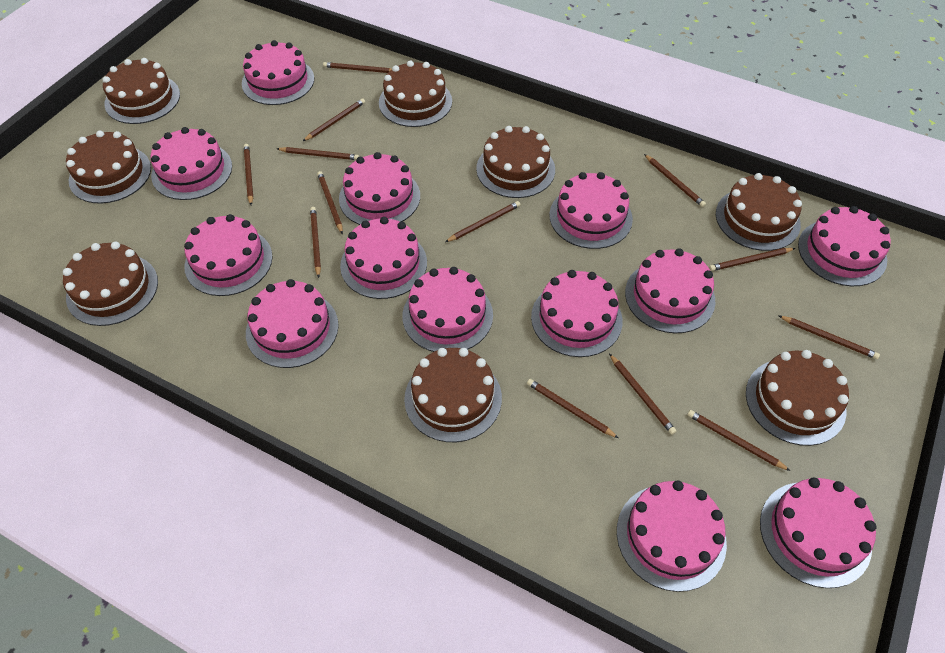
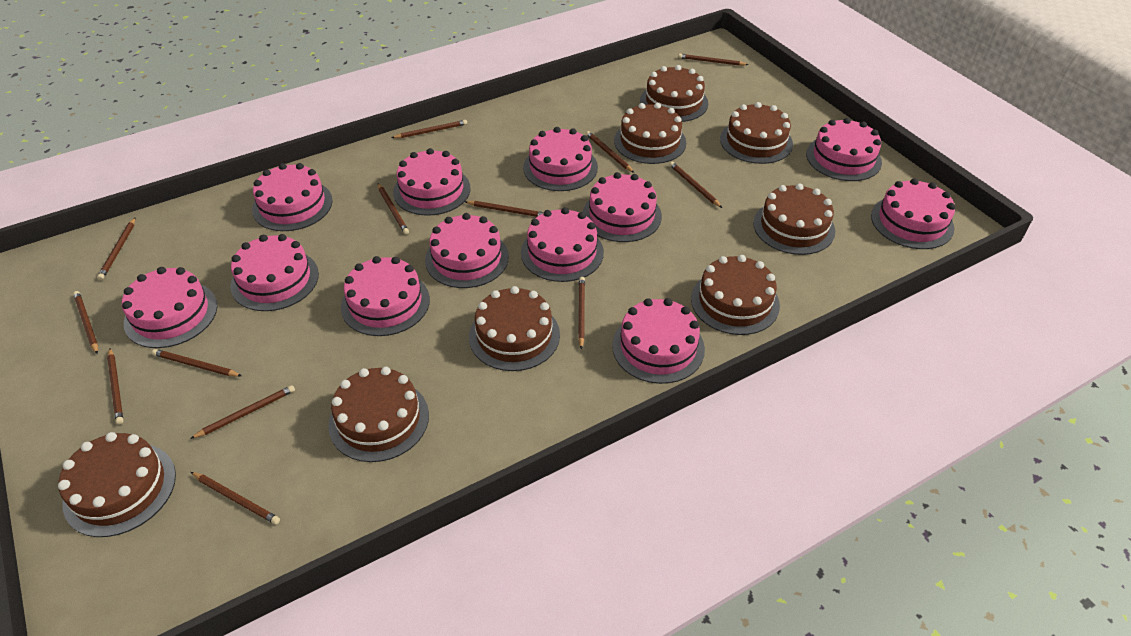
pink cake: 13 -> 12

